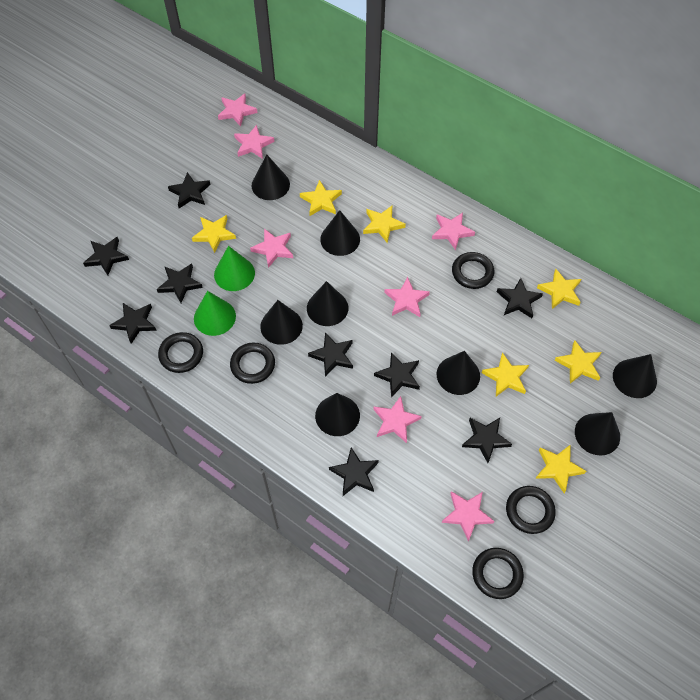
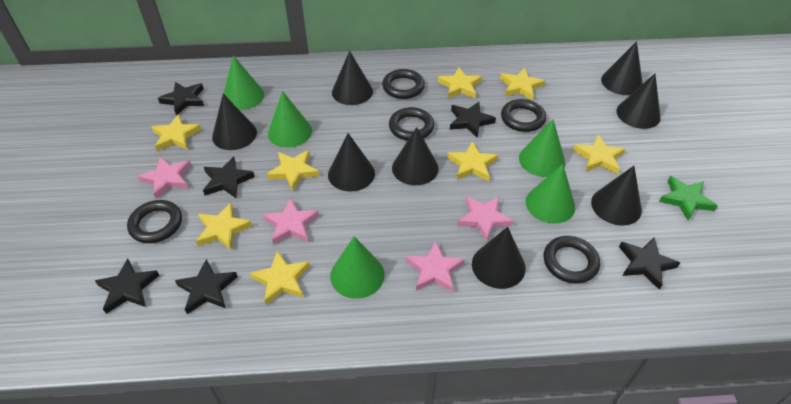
black star: 9 -> 6
green cone: 2 -> 5
green star: 0 -> 1
pink star: 7 -> 4
yellow star: 7 -> 8

